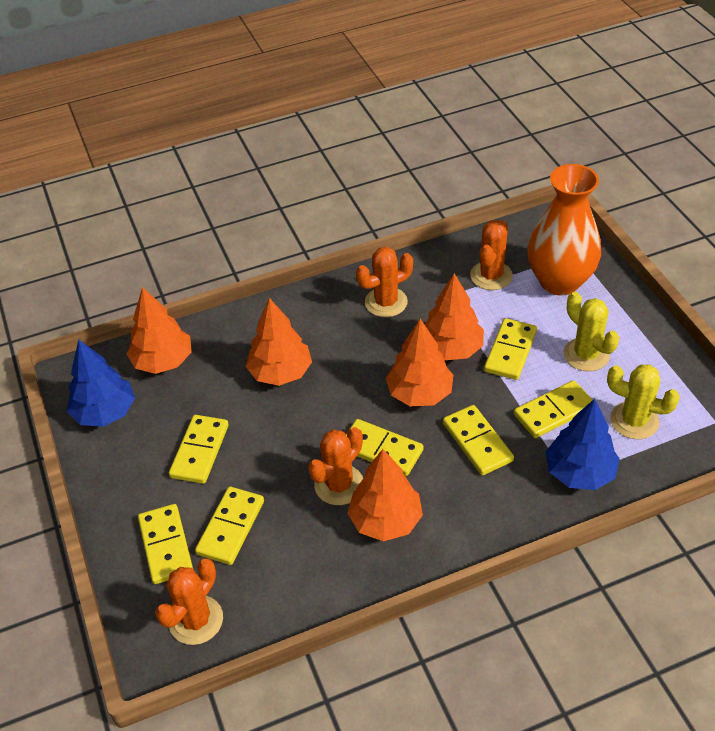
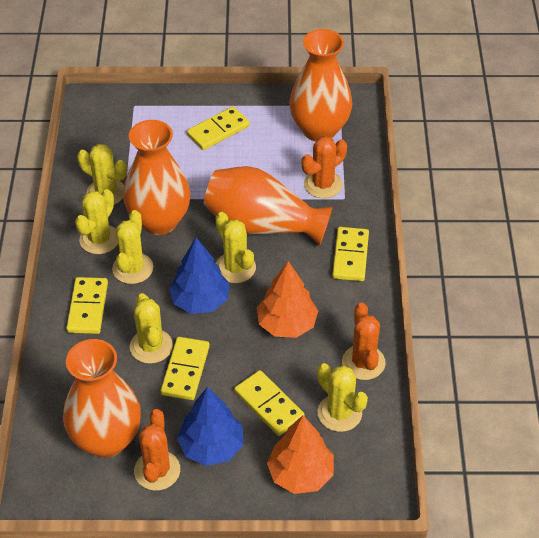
orange cactus: 4 -> 3
orange tree: 5 -> 2
orange vase: 1 -> 4
yellow cactus: 2 -> 6
yellow domino: 7 -> 5

